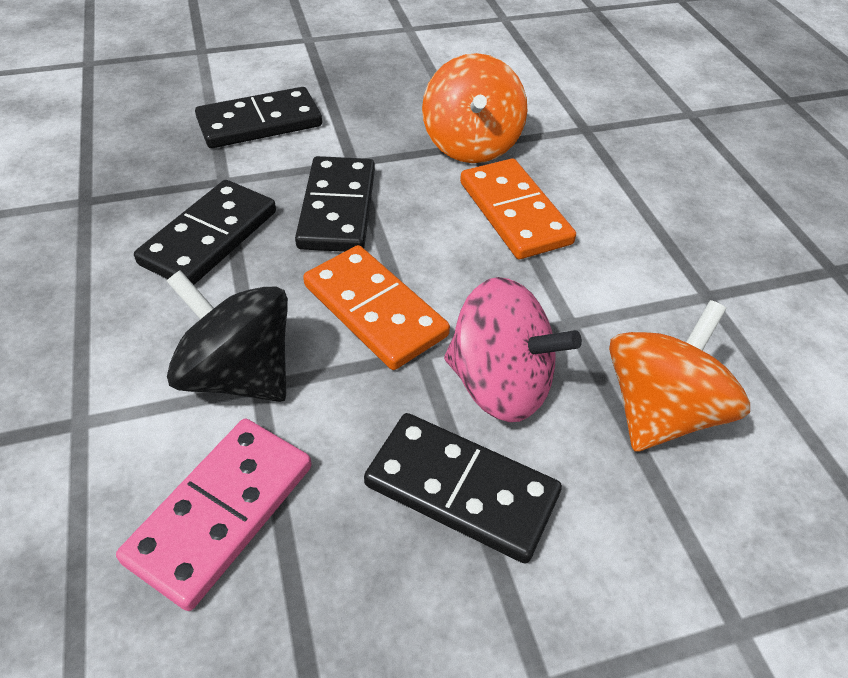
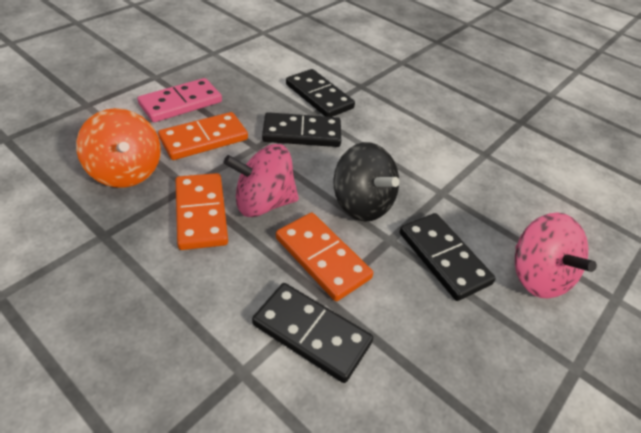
orange domino: 2 -> 3
orange spinning top: 2 -> 1
pink spinning top: 1 -> 2

